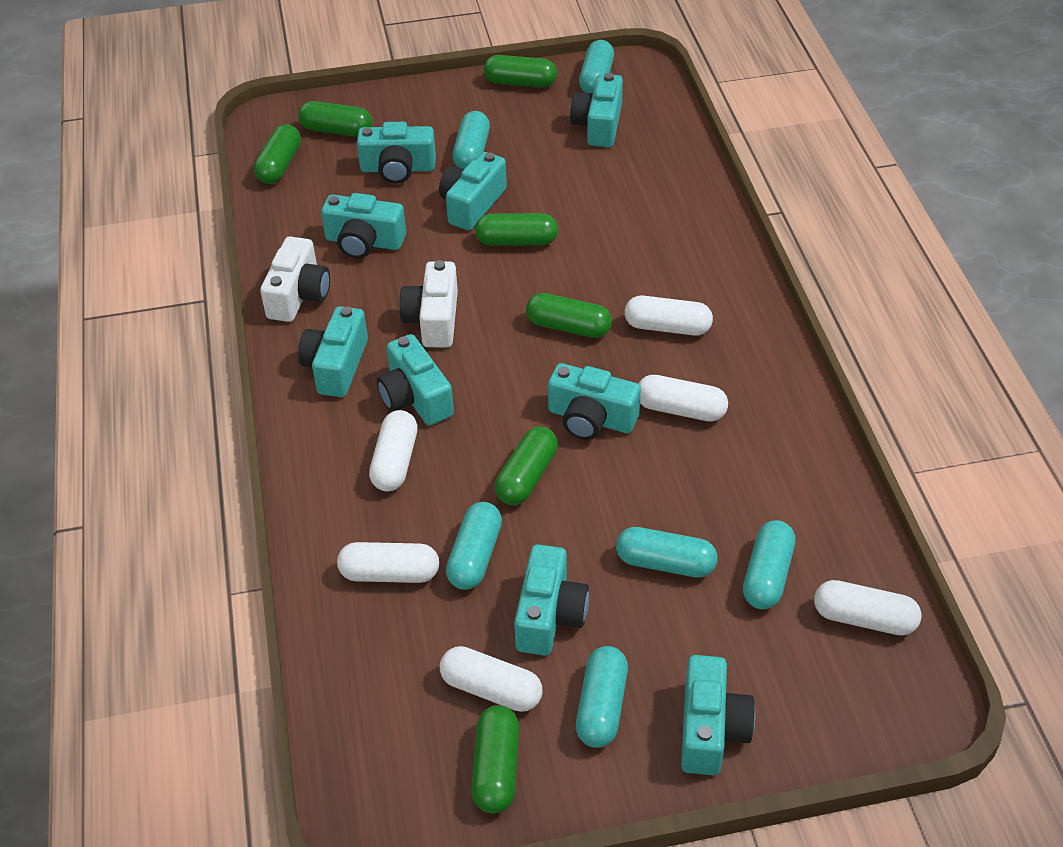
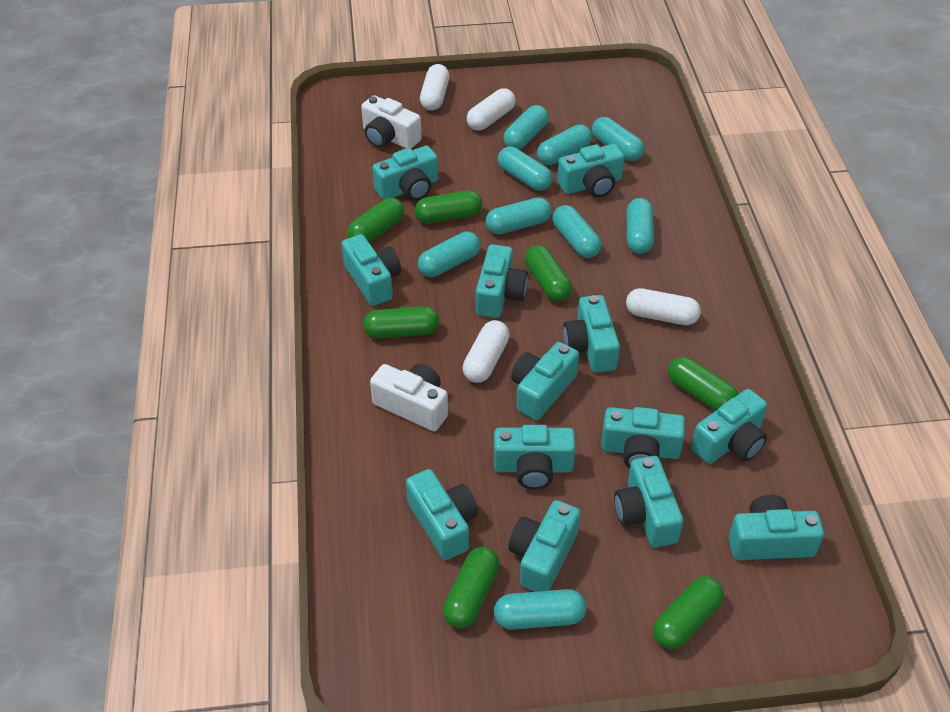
turquoise camera: 9 -> 13
turquoise capsule: 6 -> 9
white capsule: 6 -> 4

